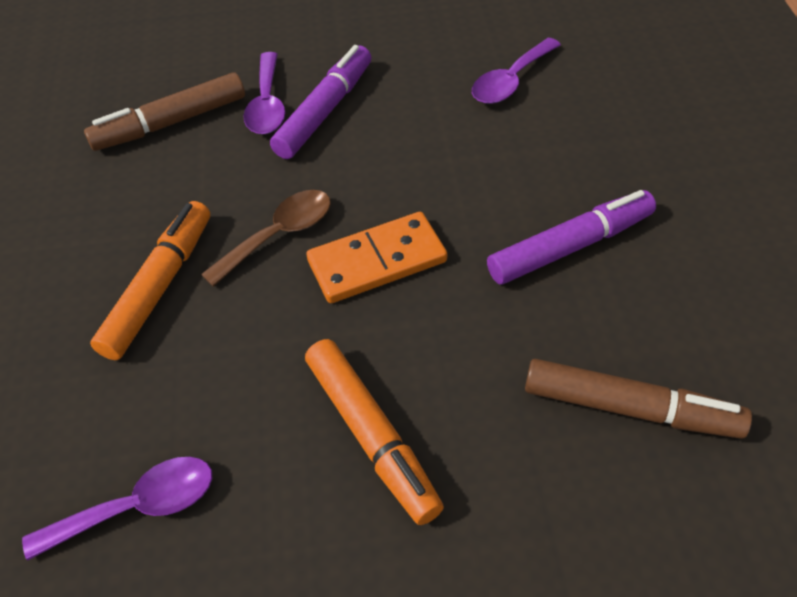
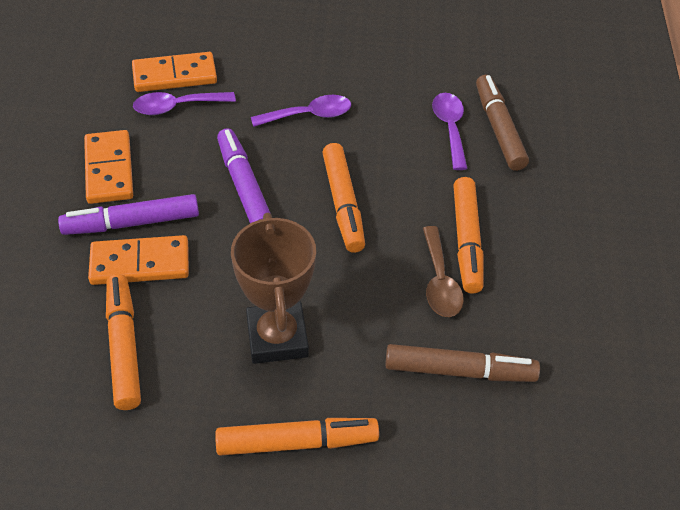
brown trophy: 0 -> 1
orange domino: 1 -> 3
orange marker: 2 -> 4

